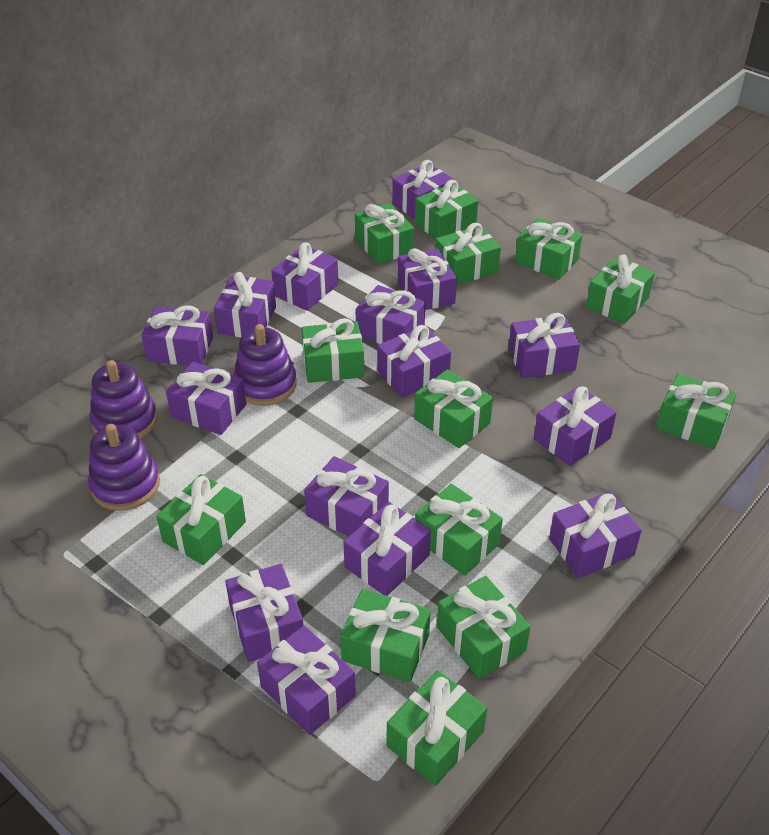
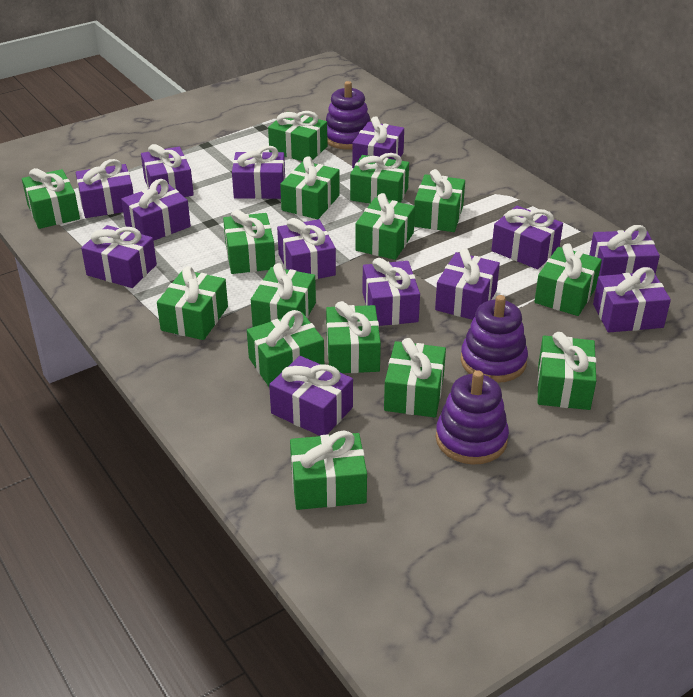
green gift: 13 -> 15
purple gift: 15 -> 13

